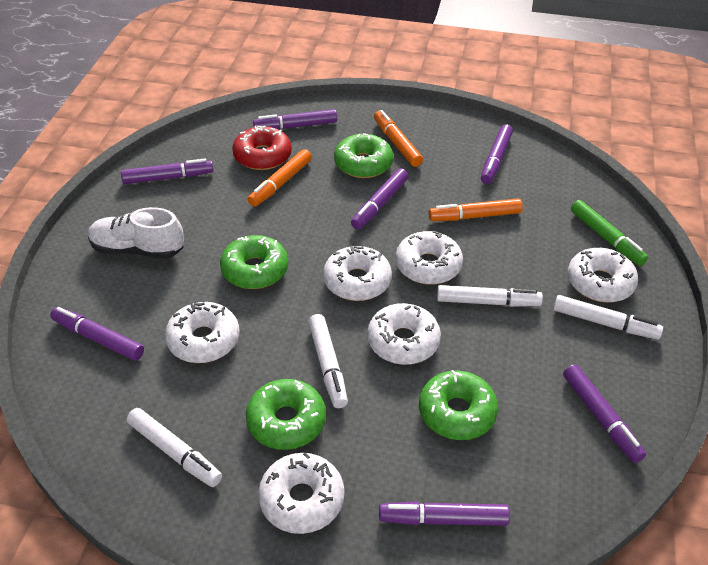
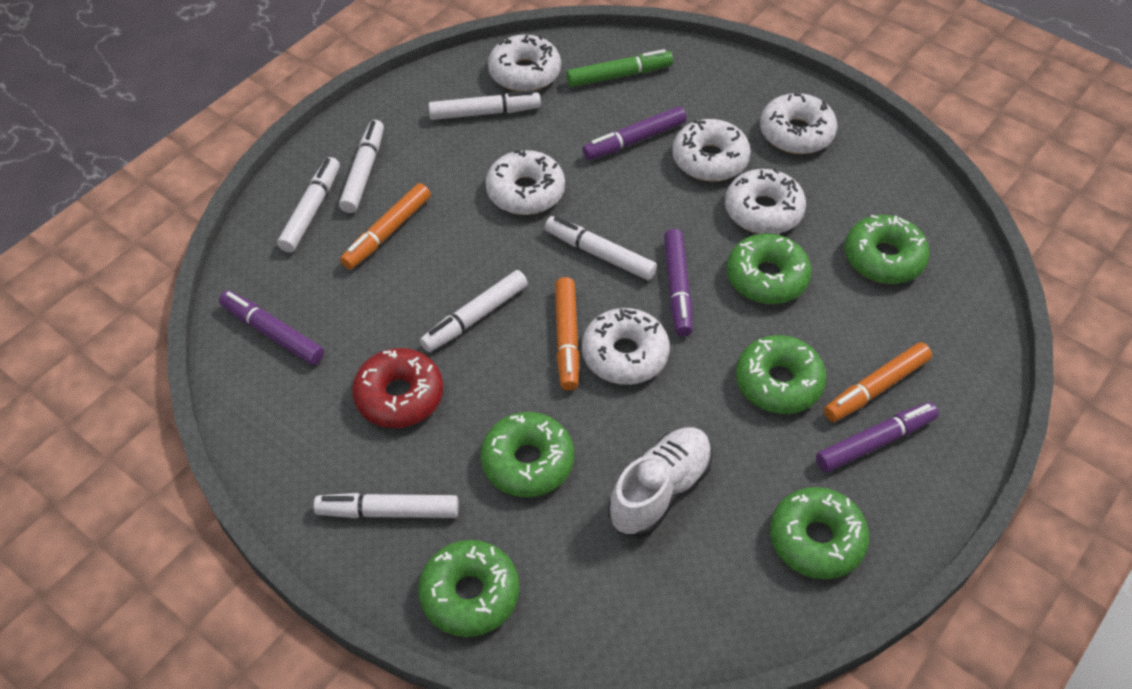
green donut: 4 -> 6
purple marker: 7 -> 4
white marker: 4 -> 6

